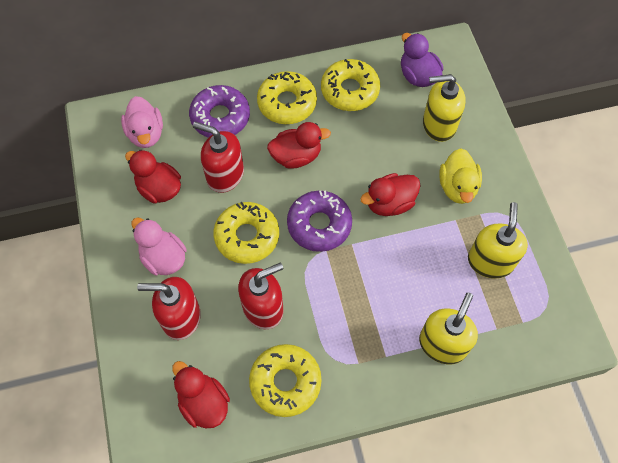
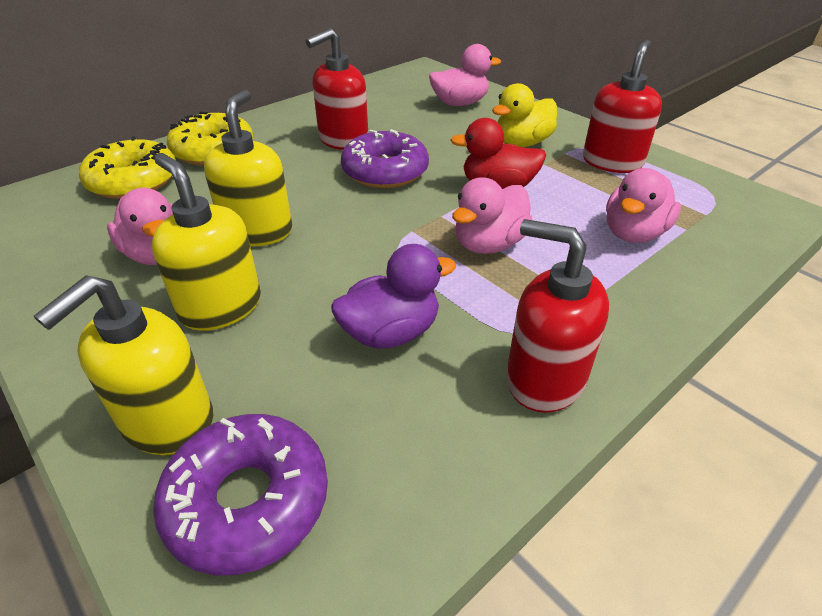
pink duck: 2 -> 4
red duck: 4 -> 1
yellow donut: 4 -> 2

